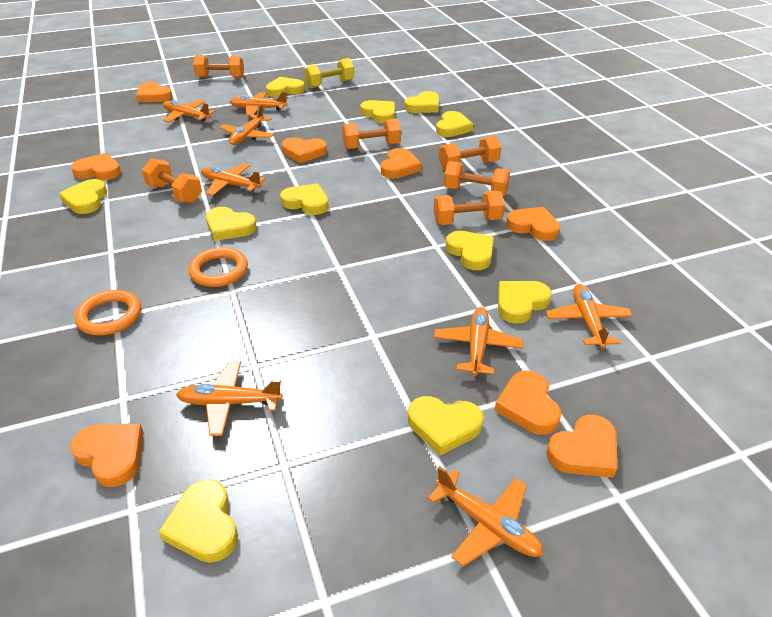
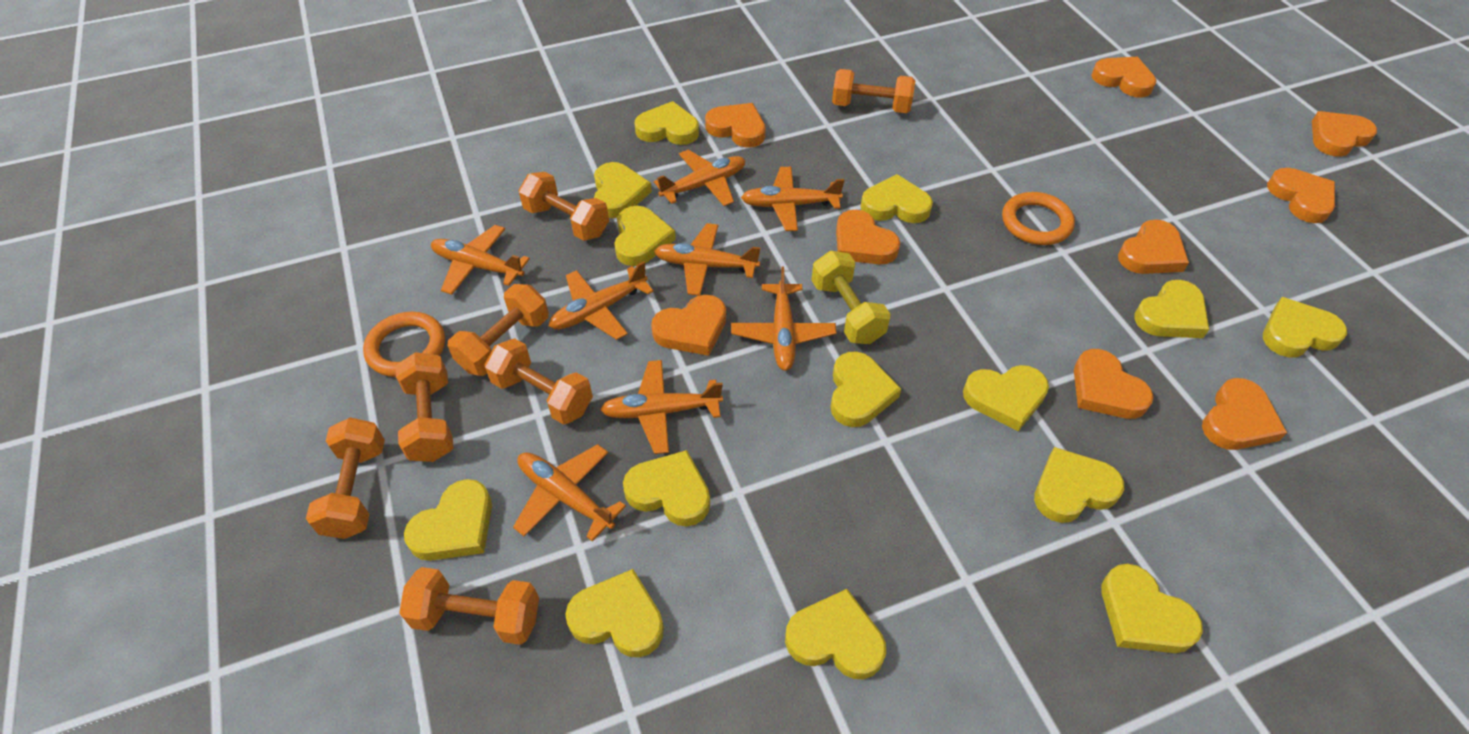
orange dumbbell: 6 -> 7
orange heart: 8 -> 9
yellow heart: 11 -> 14

